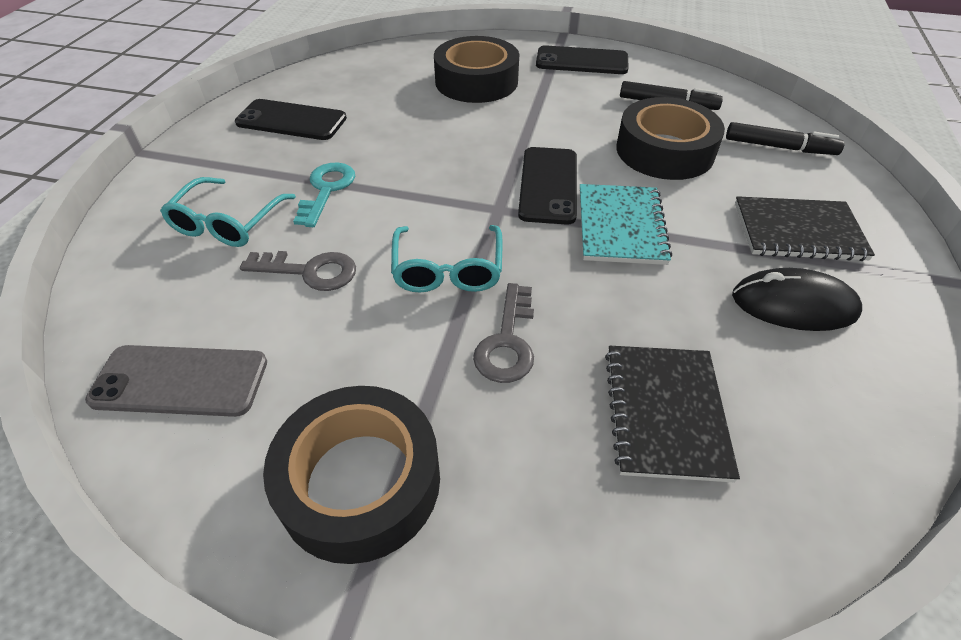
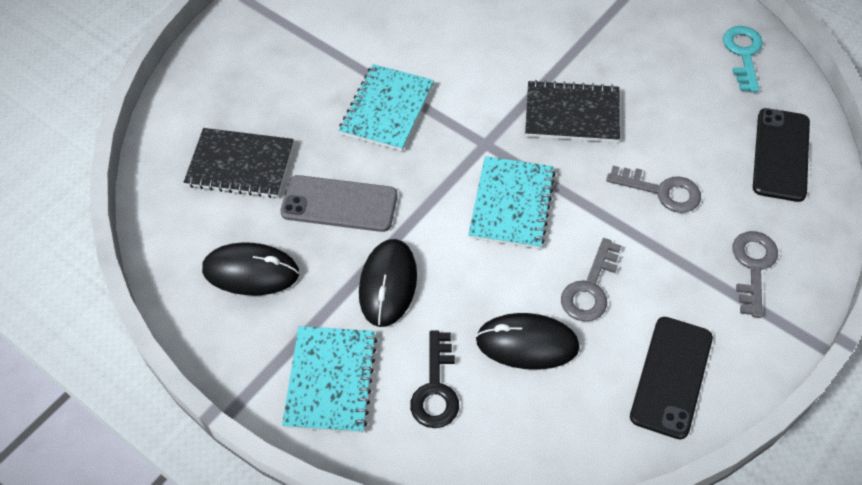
black key: 0 -> 1
black marker: 2 -> 0
black mouse: 1 -> 3
black phone: 3 -> 2
black tape: 3 -> 0
grey key: 2 -> 3
turquoise glasses: 2 -> 0
turquoise notebook: 1 -> 3

